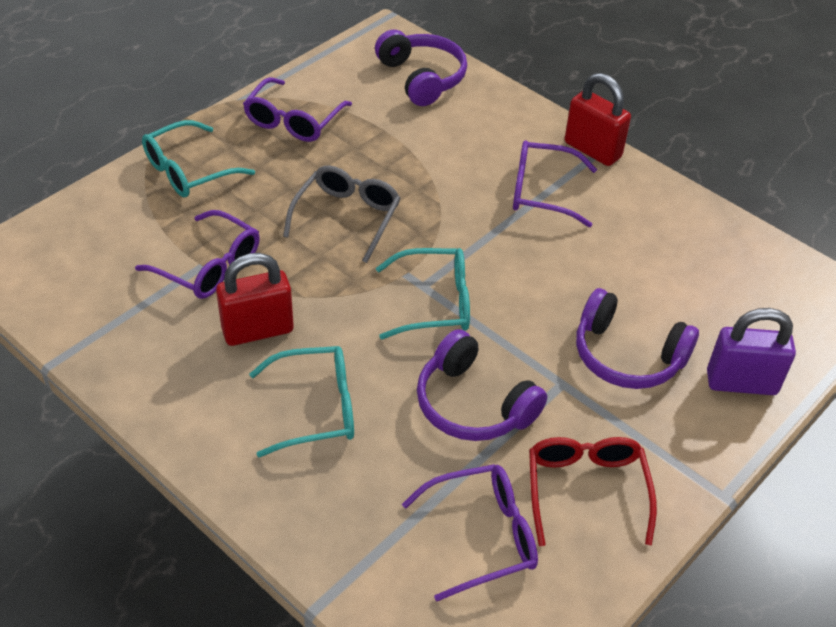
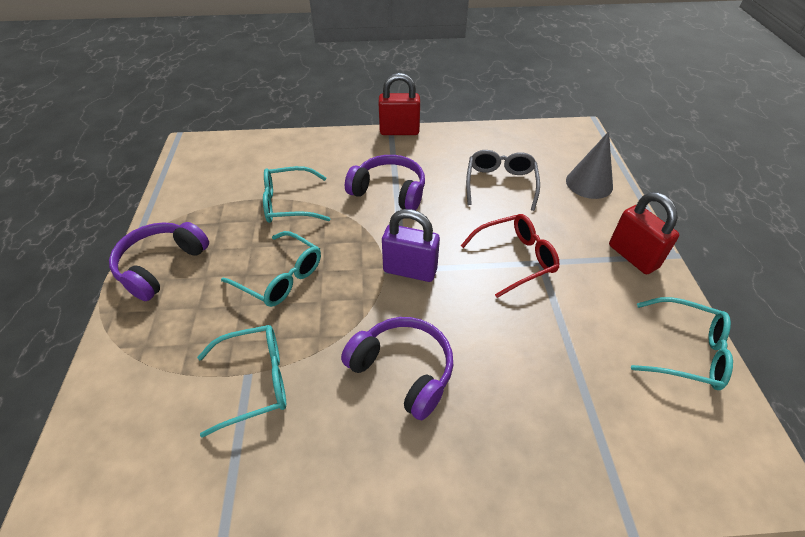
grey cone: 0 -> 1
purple glasses: 4 -> 0
turquoise glasses: 3 -> 4

